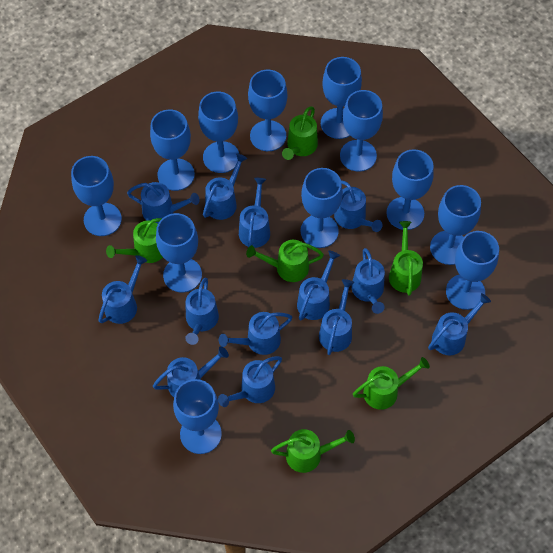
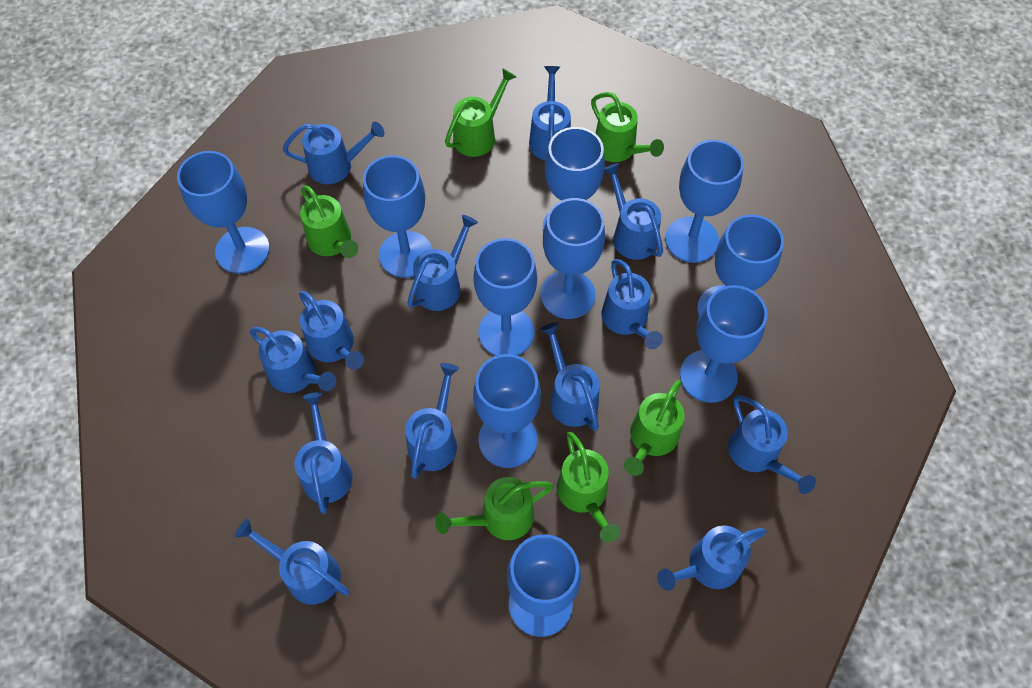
blue goblet: 12 -> 10

